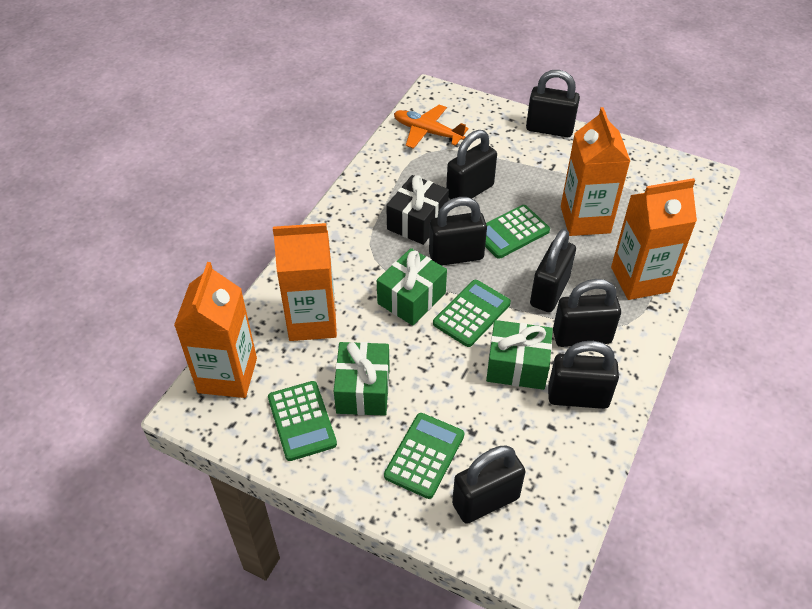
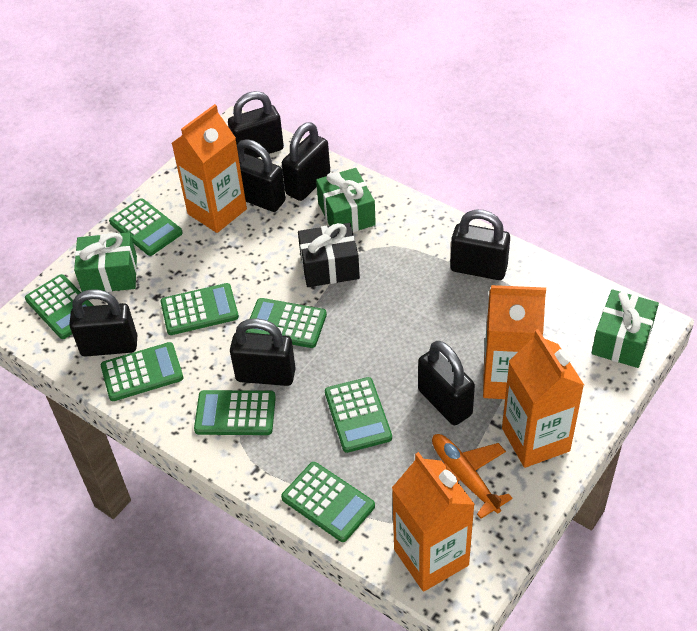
green calculator: 4 -> 8

